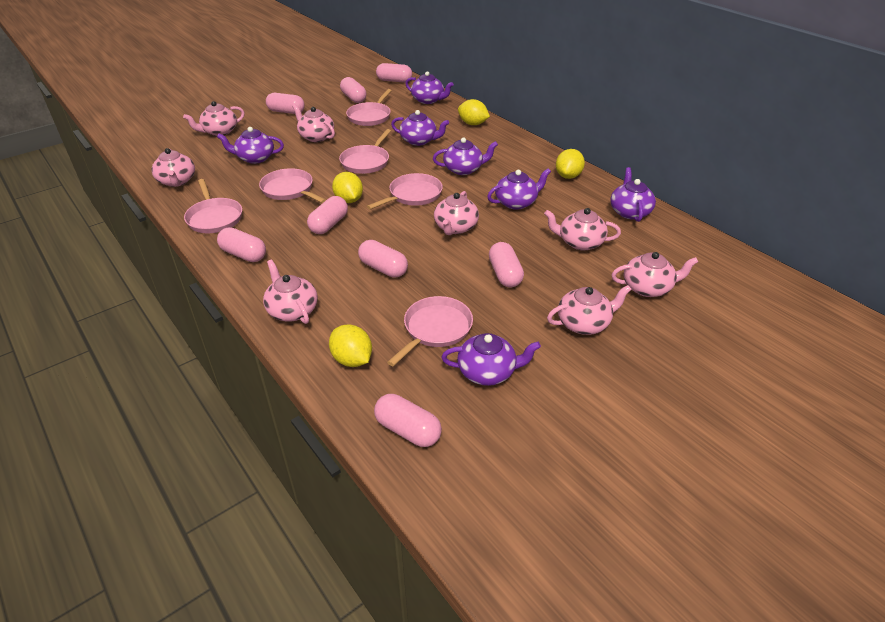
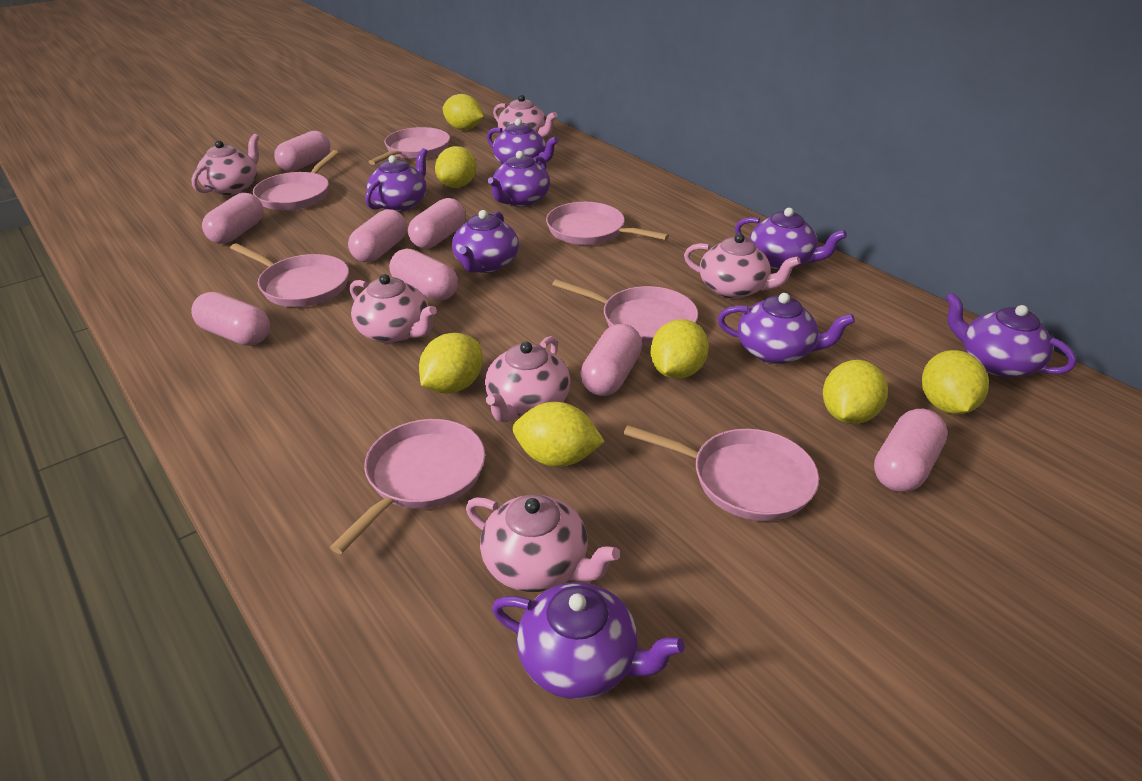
pink pan: 6 -> 7
pink teapot: 8 -> 6
purple teapot: 7 -> 8
yellow lemon: 4 -> 7

